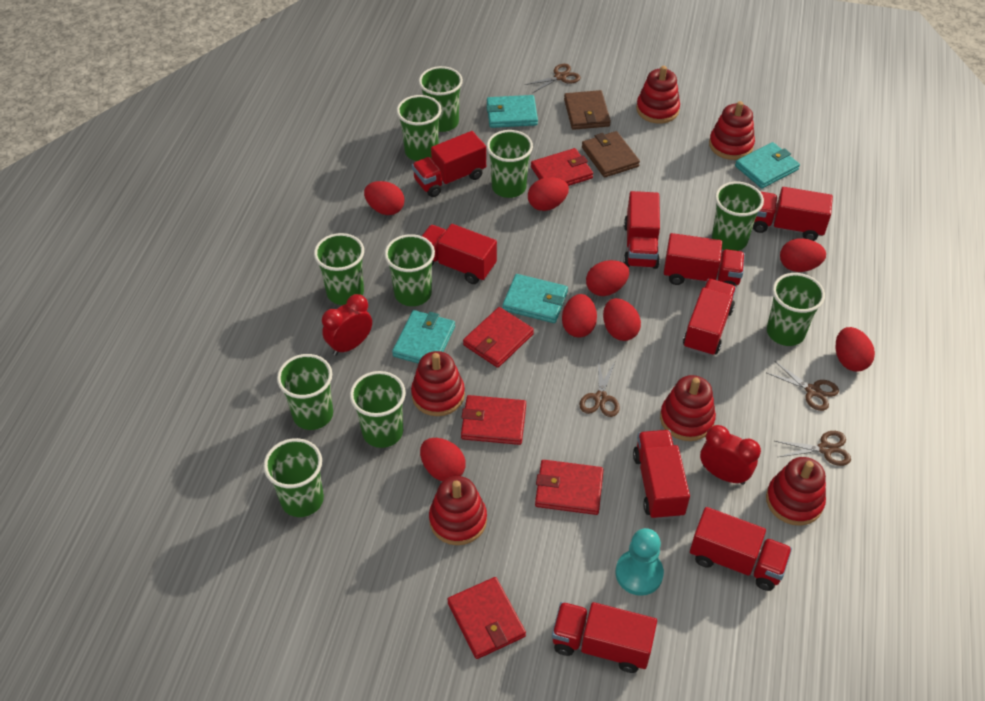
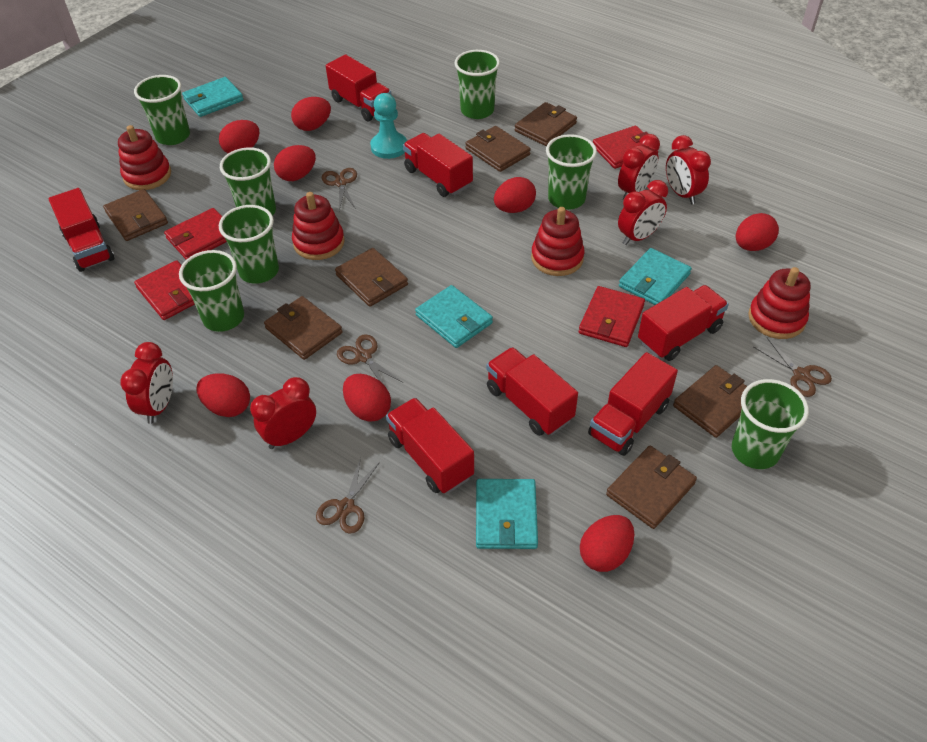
brown wallet: 2 -> 7
green cup: 10 -> 7
red clock: 2 -> 5
red stacking toy: 6 -> 4
red truck: 9 -> 7
red wallet: 5 -> 4

